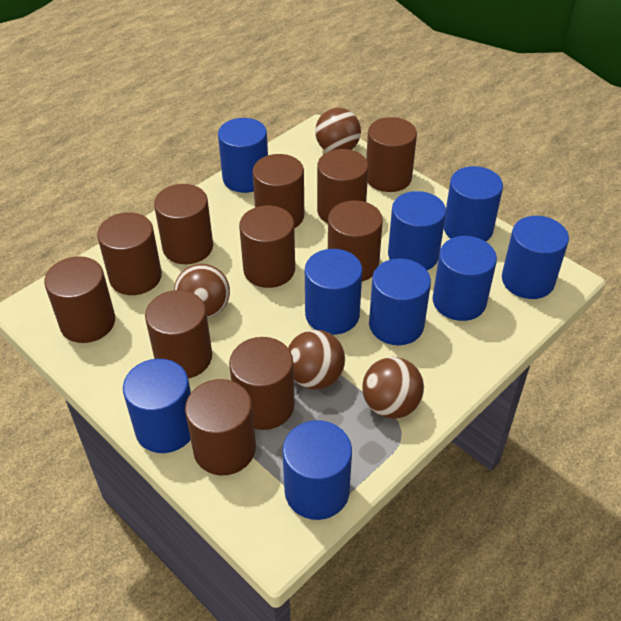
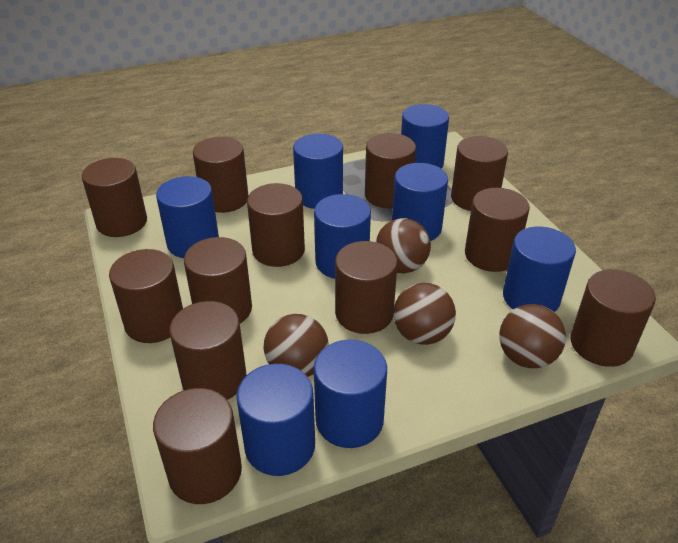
blue cylinder: 9 -> 8
brown cylinder: 11 -> 12

